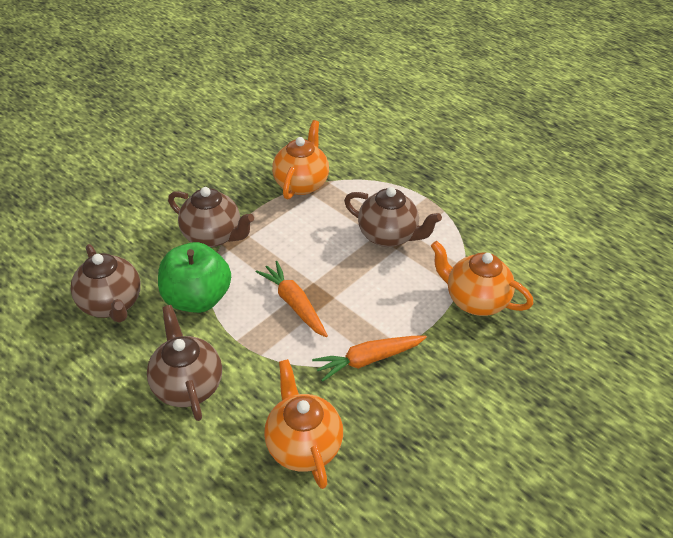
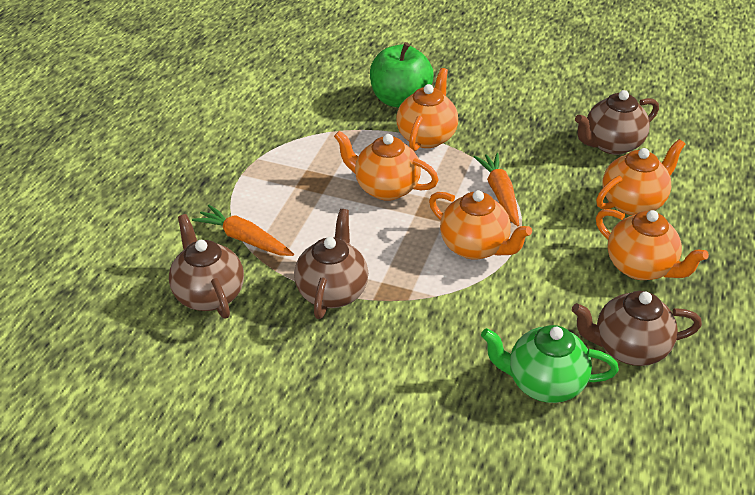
green teapot: 0 -> 1
orange teapot: 3 -> 5

